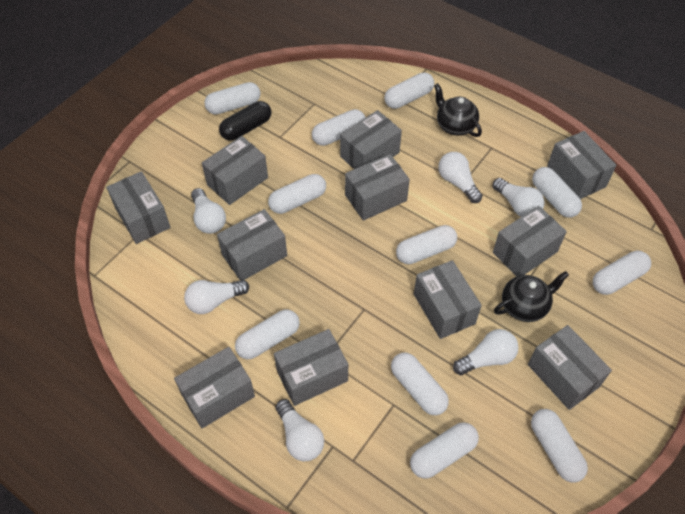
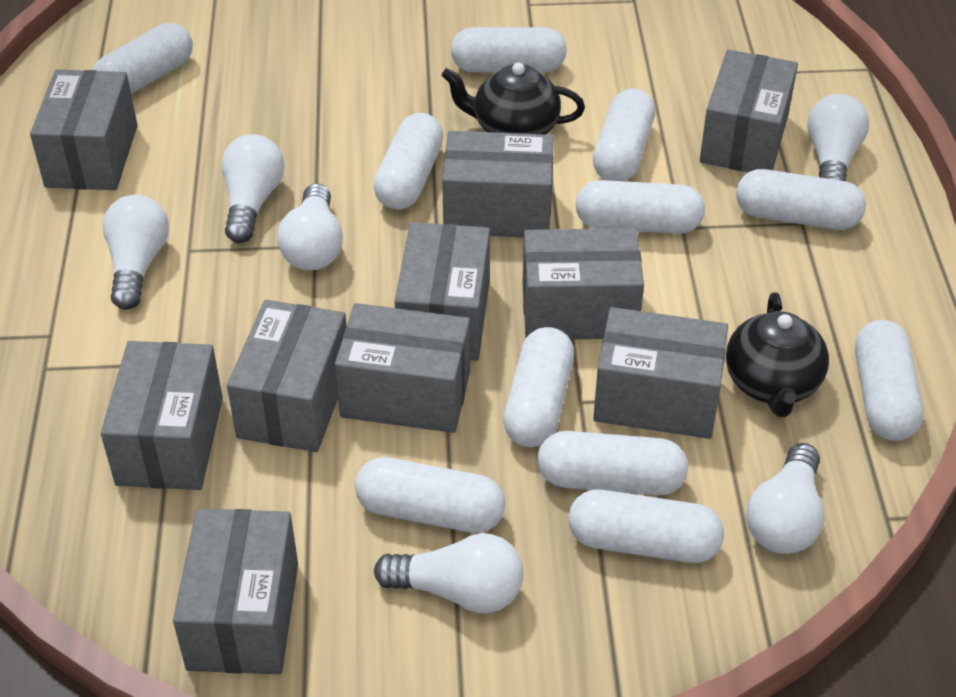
black capsule: 1 -> 0
grey box: 11 -> 10

